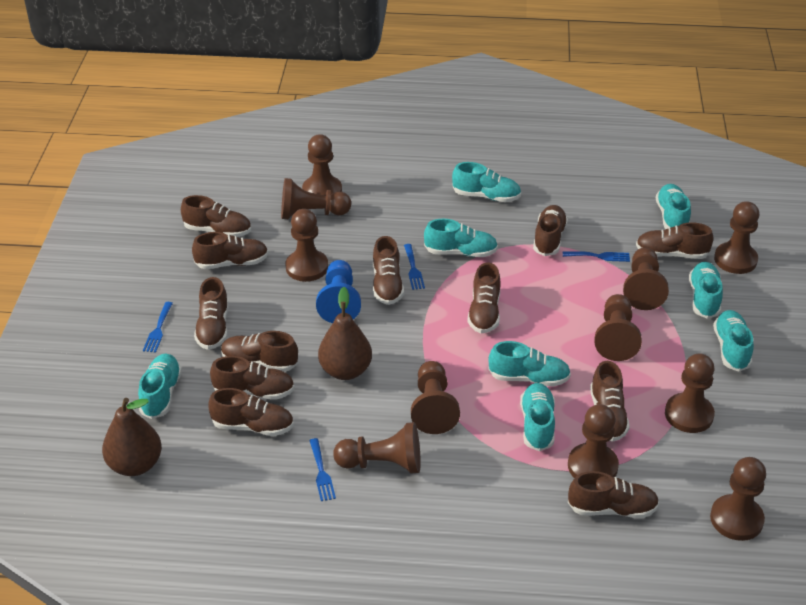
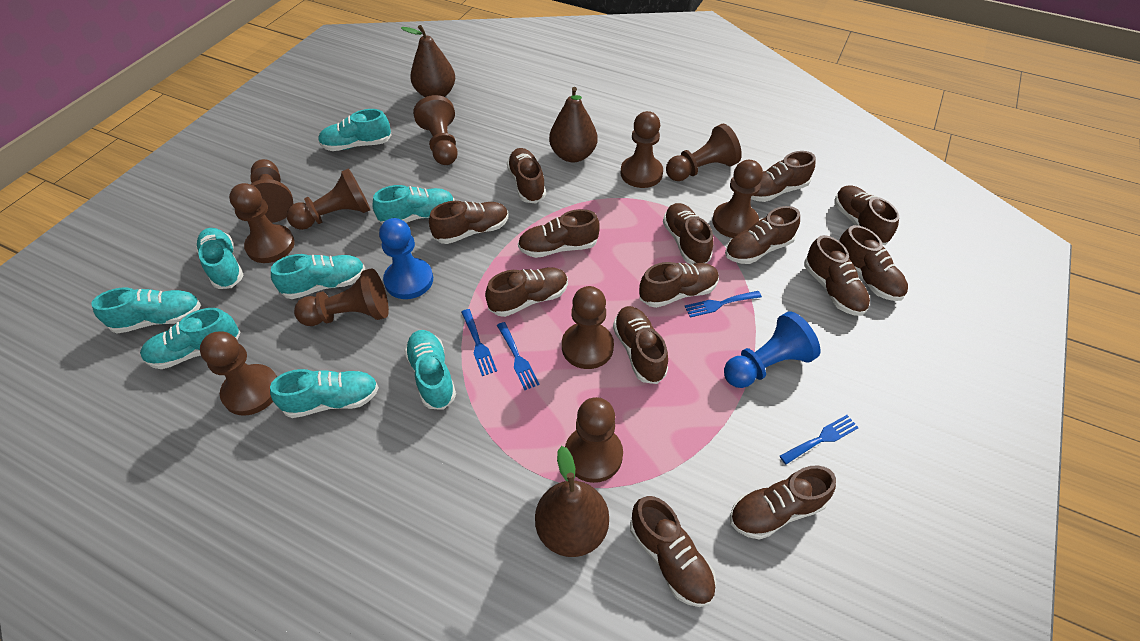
blue pawn: 1 -> 2
brown pear: 2 -> 3
brown shoe: 12 -> 14

